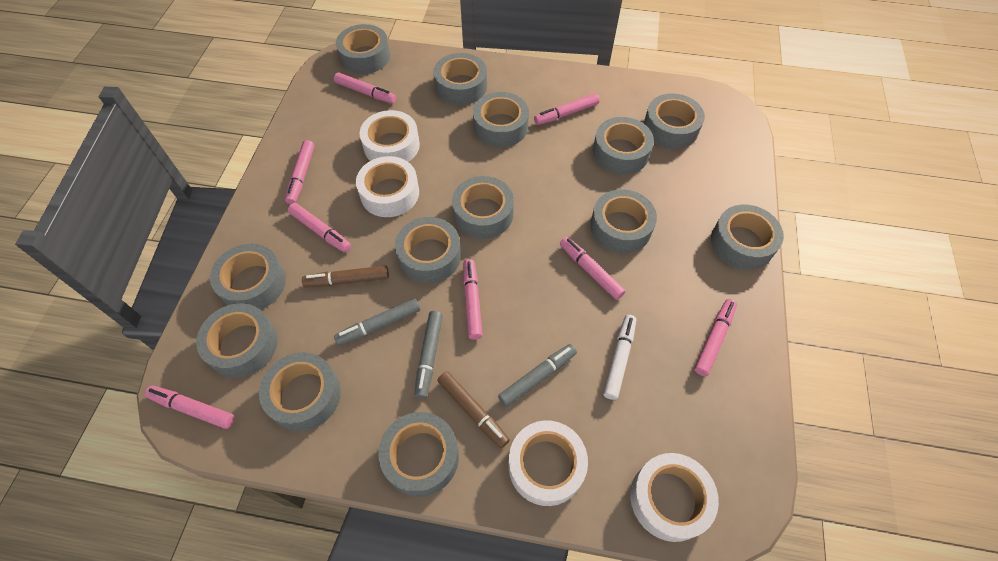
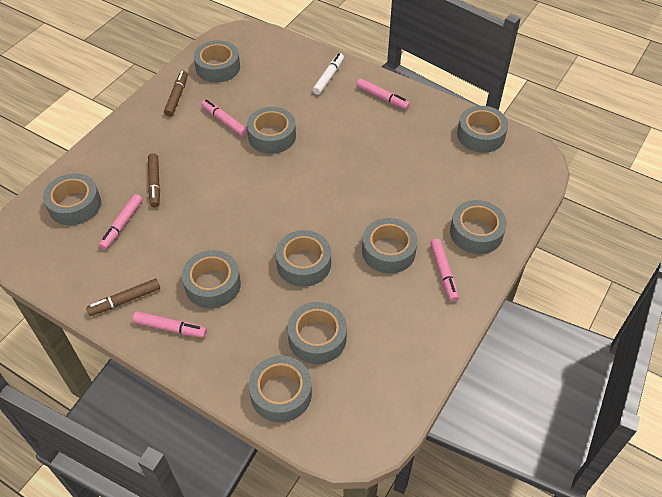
brown marker: 2 -> 3
grey marker: 3 -> 0
grey tape: 13 -> 10
pink marker: 8 -> 5
white tape: 4 -> 0

